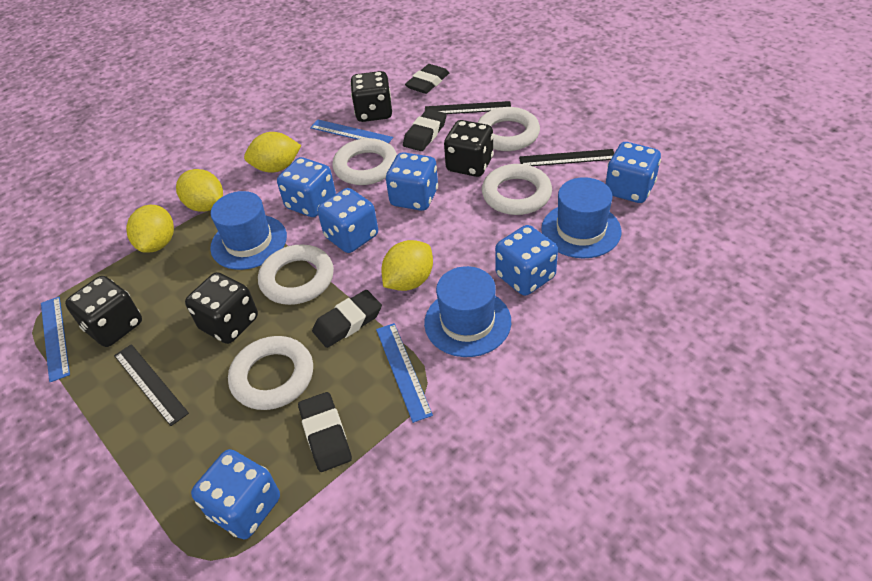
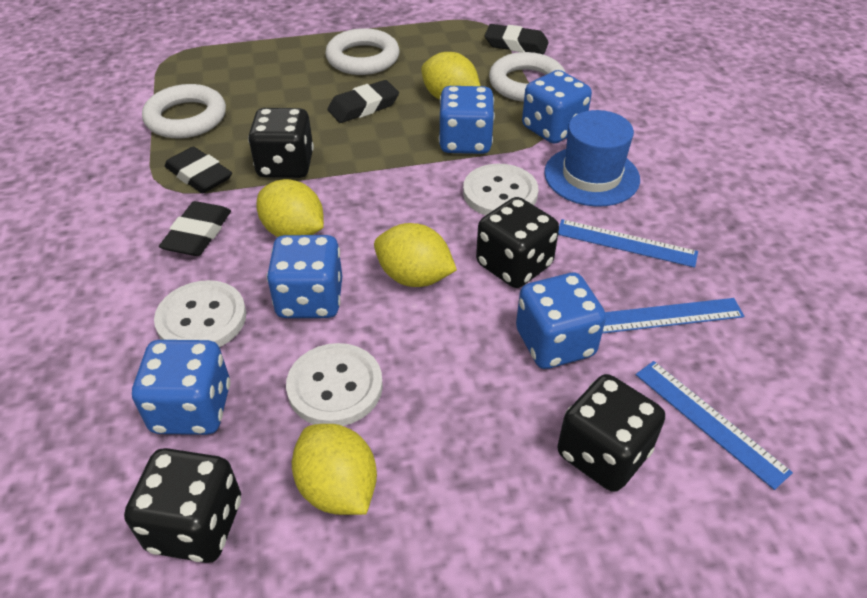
black ruler: 3 -> 0
blue dice: 6 -> 5
blue hat: 3 -> 1
white button: 0 -> 3
white ring: 5 -> 3

